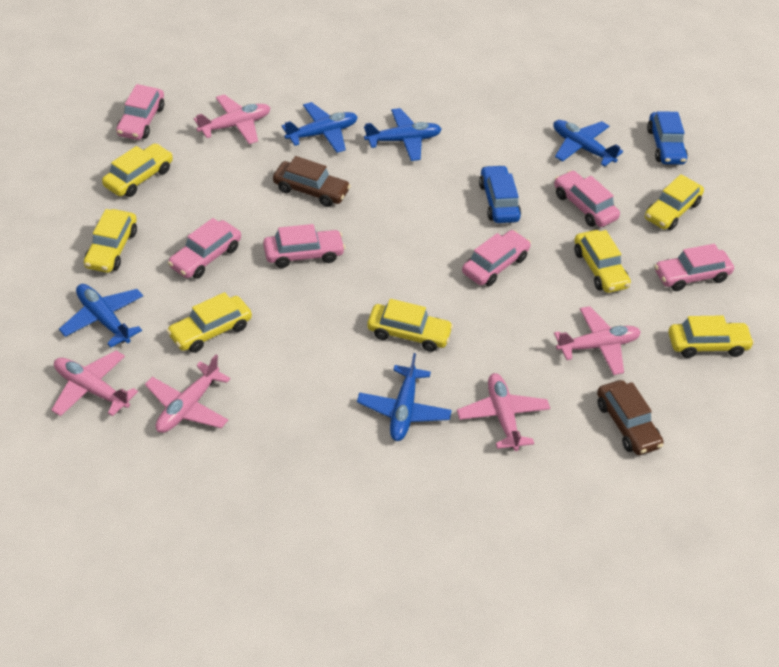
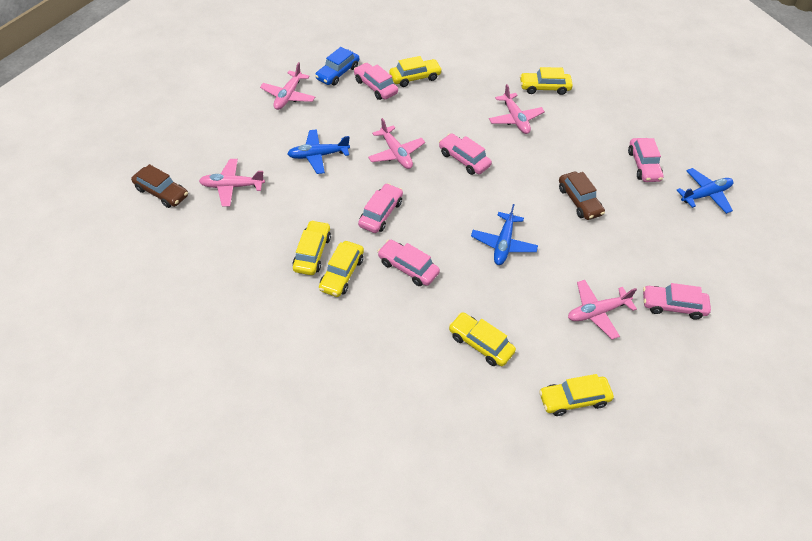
blue car: 2 -> 1
blue plane: 5 -> 3
yellow car: 7 -> 6

